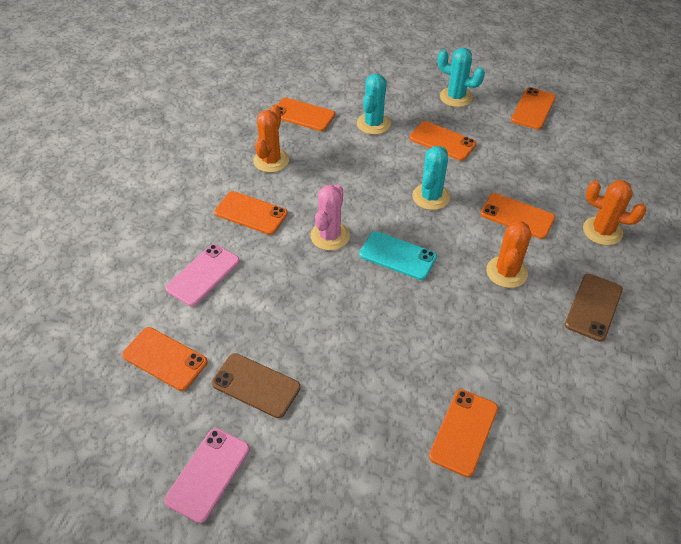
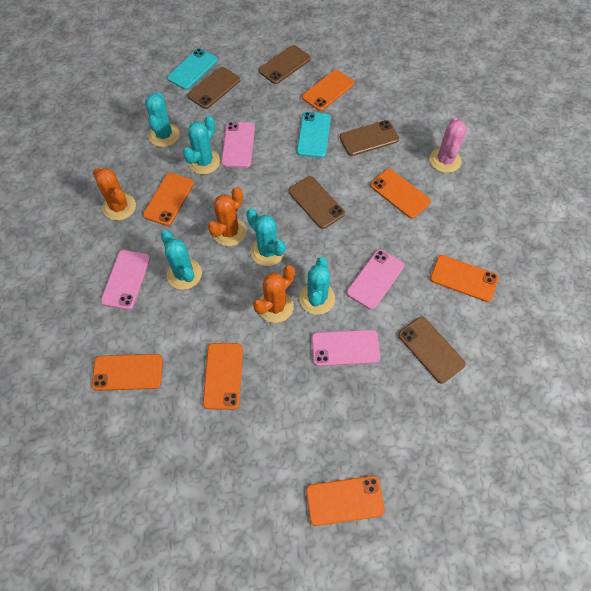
brown phone: 2 -> 5
pink phone: 2 -> 4
turquoise cactus: 3 -> 5
turquoise phone: 1 -> 2

